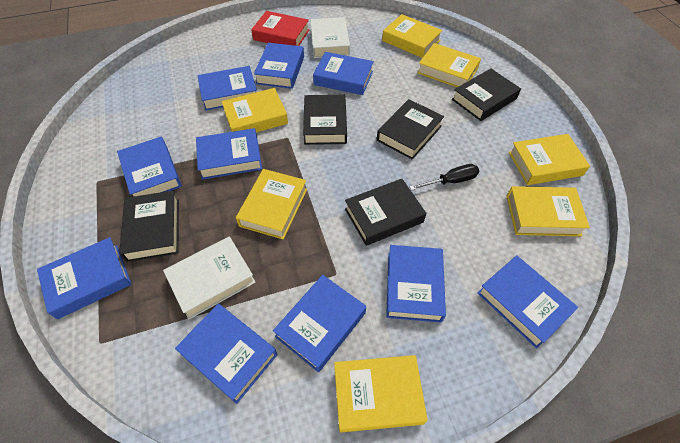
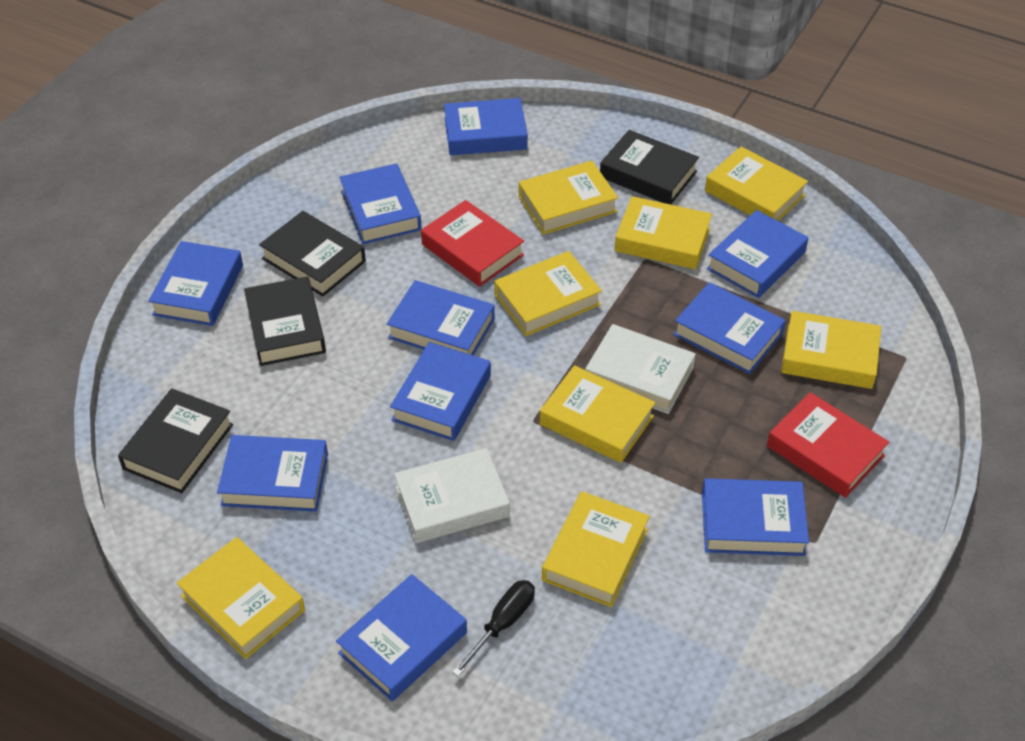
black book: 5 -> 4
red book: 1 -> 2
yellow book: 7 -> 8

